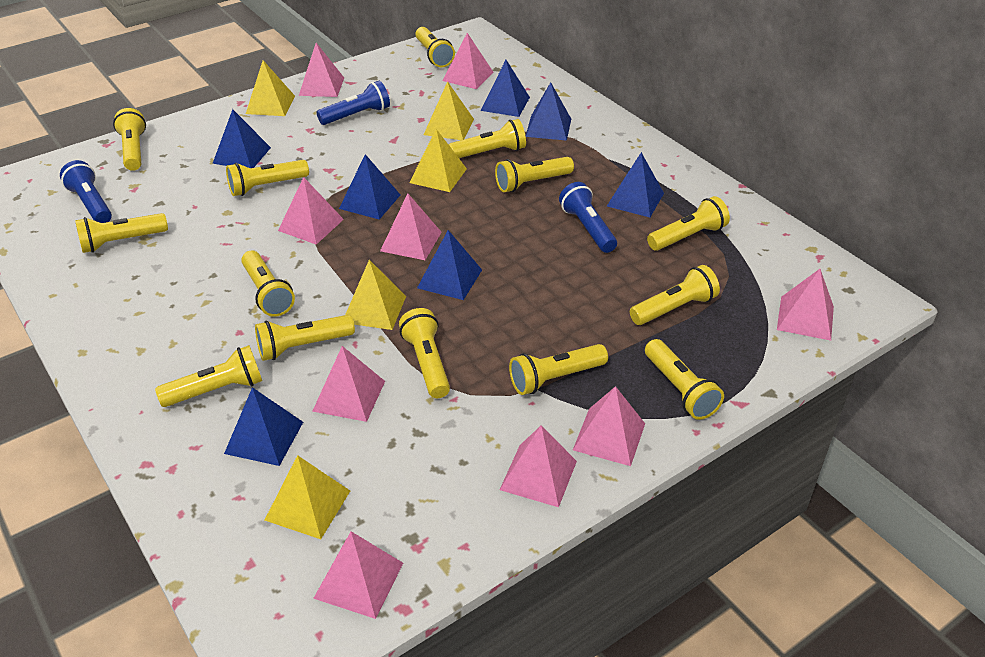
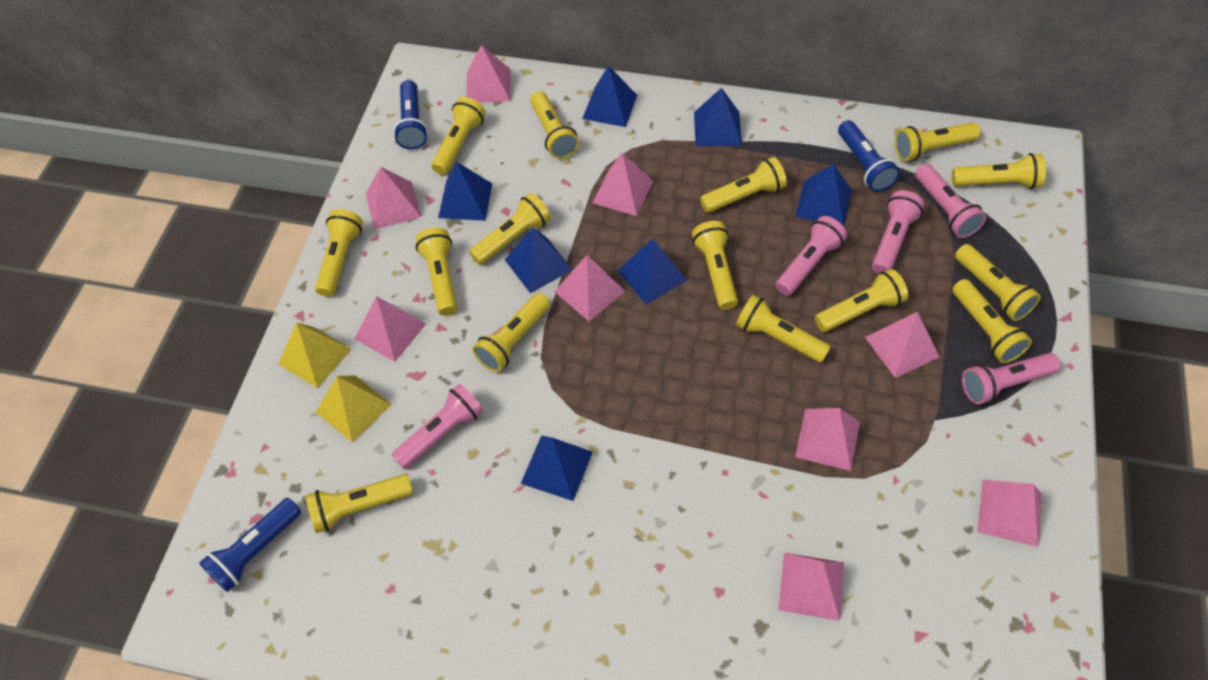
pink flashlight: 0 -> 5
yellow flashlight: 14 -> 15
yellow pyramid: 5 -> 2

